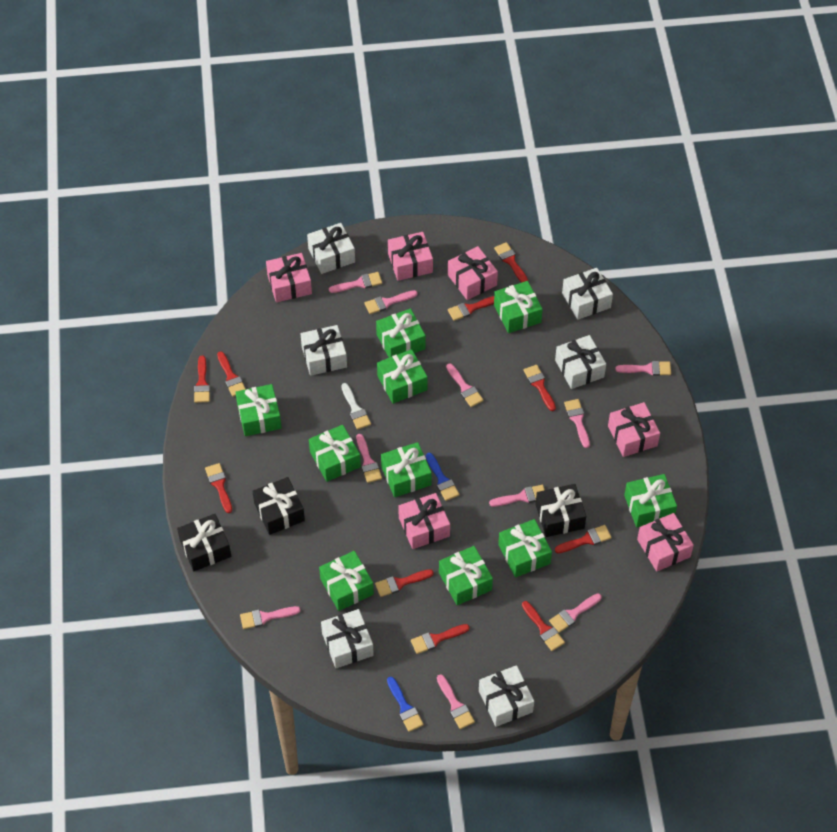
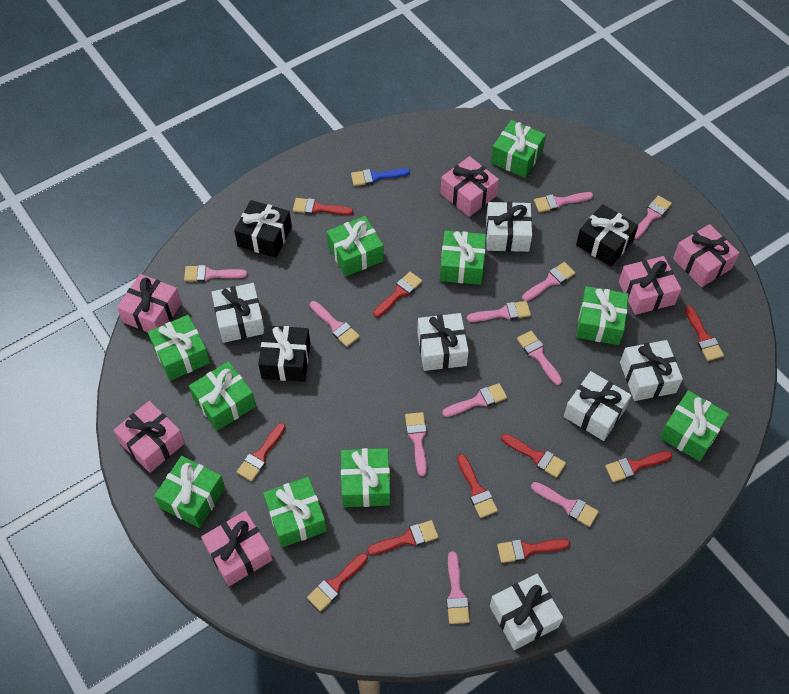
blue brush: 2 -> 1
pink brush: 10 -> 11
white brush: 1 -> 0

